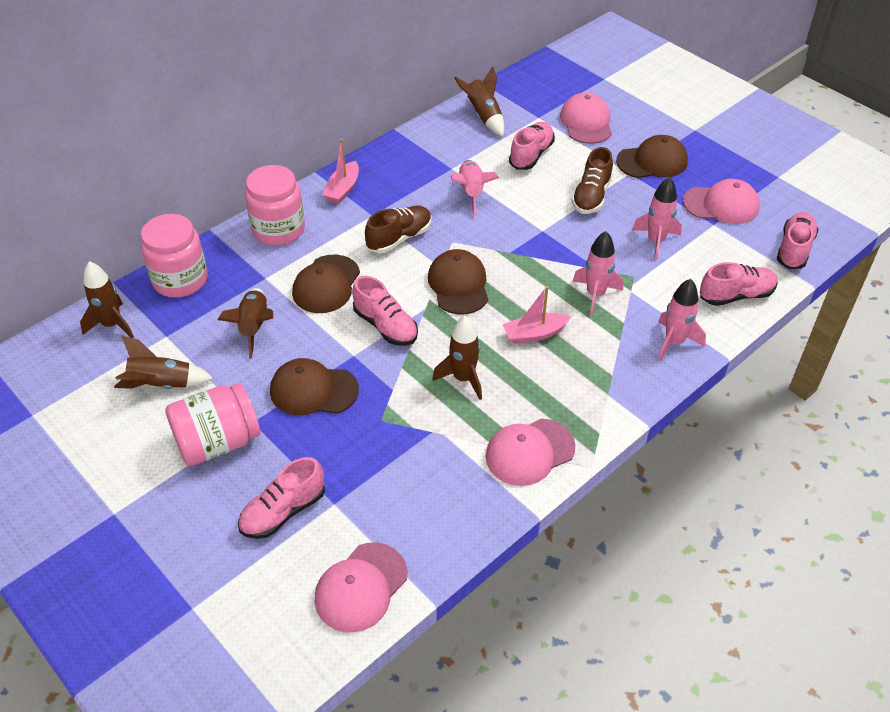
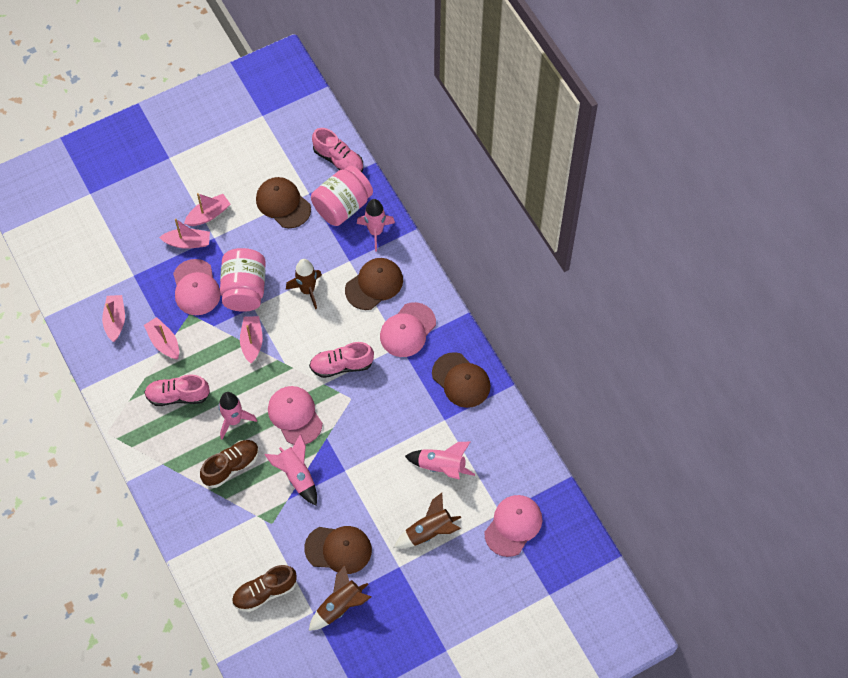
brown rocket: 5 -> 3
pink boat: 2 -> 5
pink jar: 3 -> 2
pink shoe: 5 -> 3

